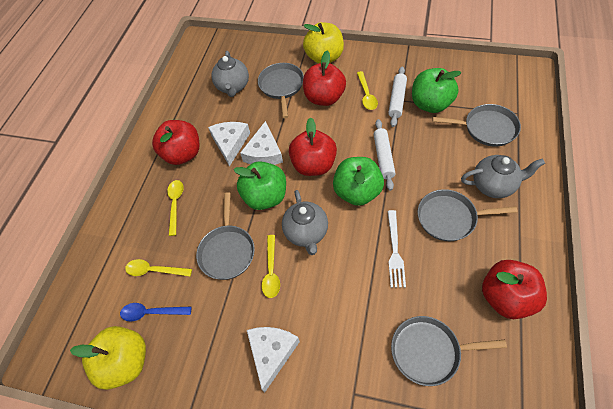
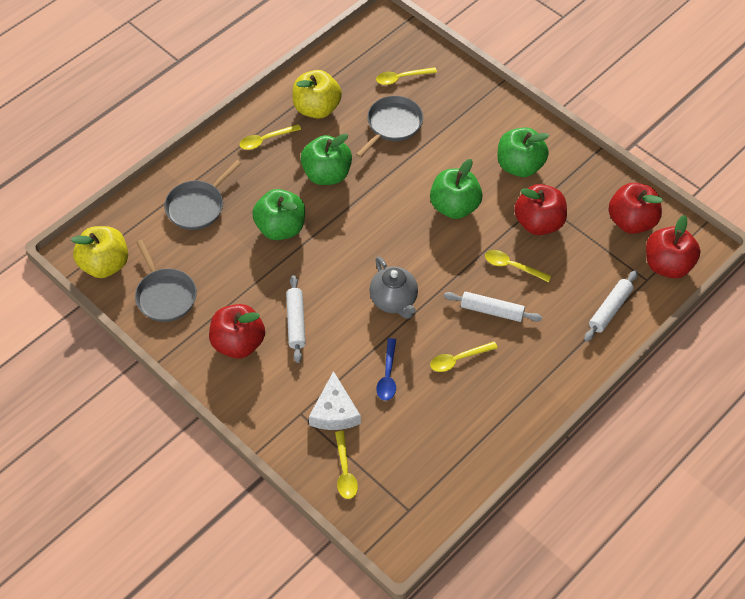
green apple: 3 -> 4
grey pan: 5 -> 3
grey teapot: 3 -> 1
white cheese: 3 -> 1
white fork: 1 -> 0
white rolling pin: 2 -> 3
yellow spoon: 4 -> 5

